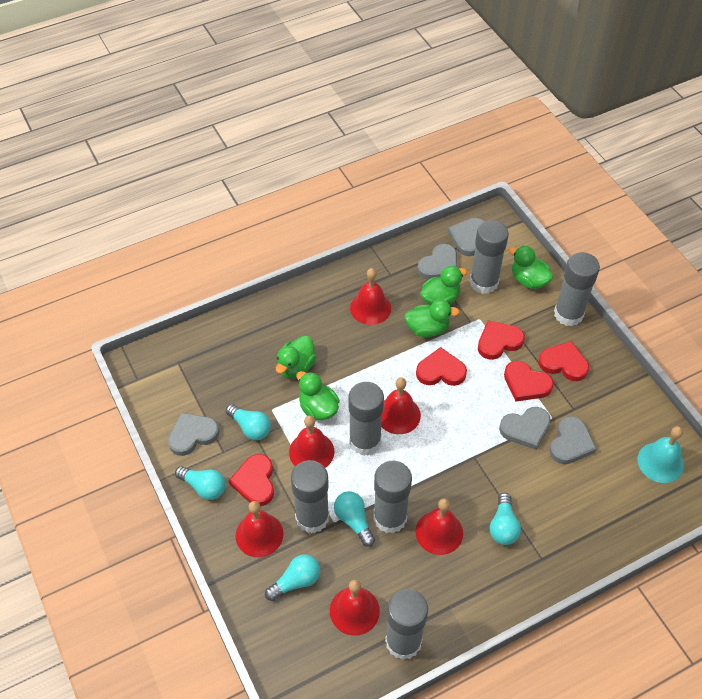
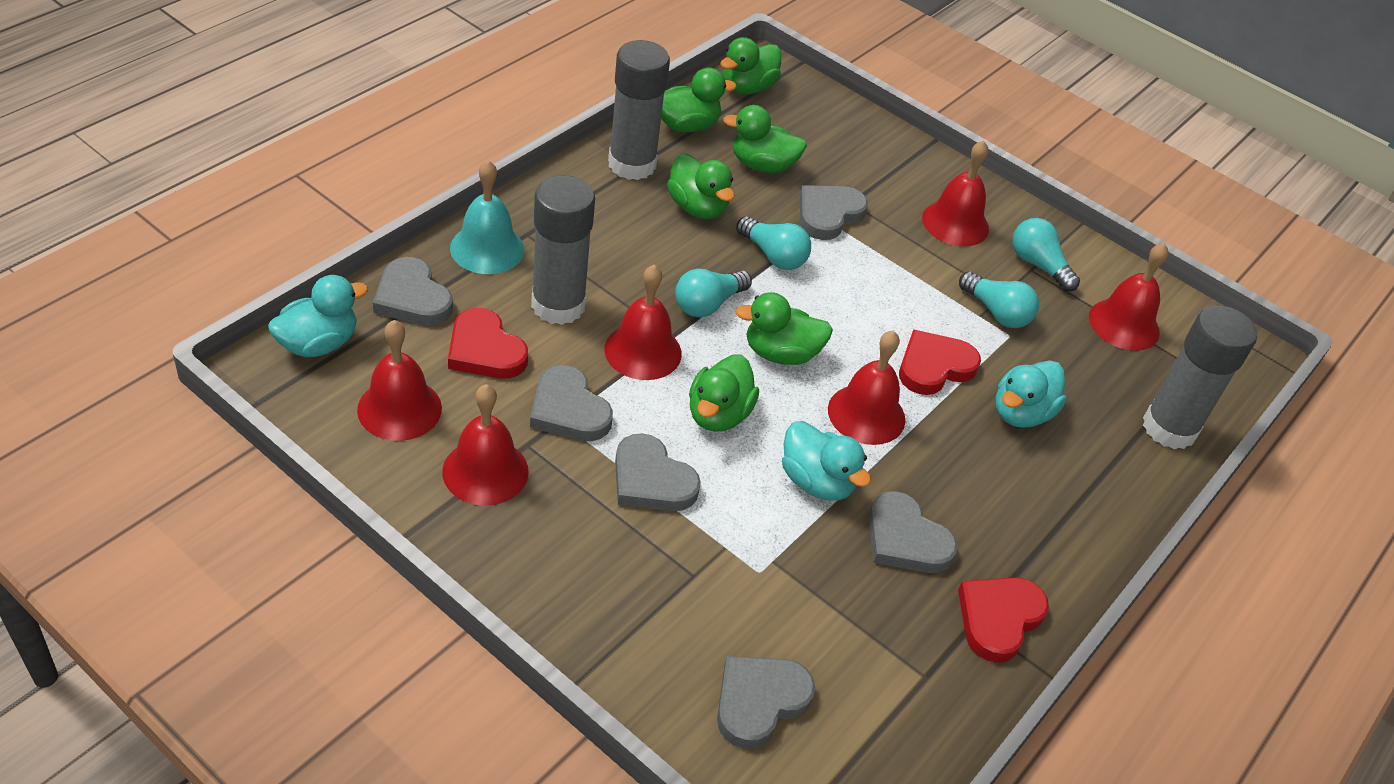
green duck: 5 -> 6
grey glue stick: 6 -> 3
grey heart: 5 -> 6
red heart: 5 -> 3
turquoise duck: 0 -> 3
turquoise light bulb: 5 -> 4

